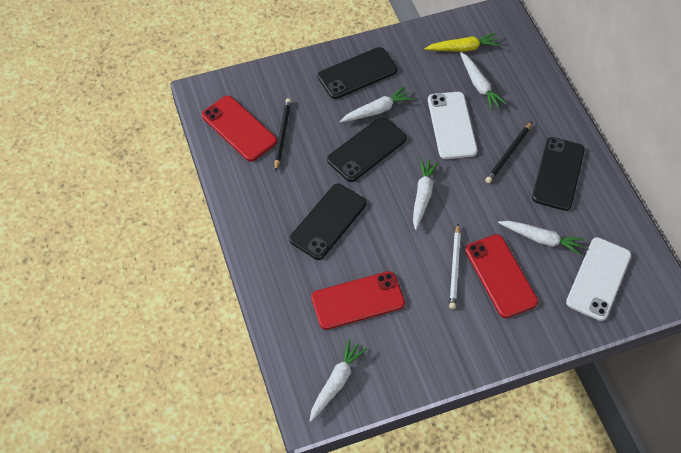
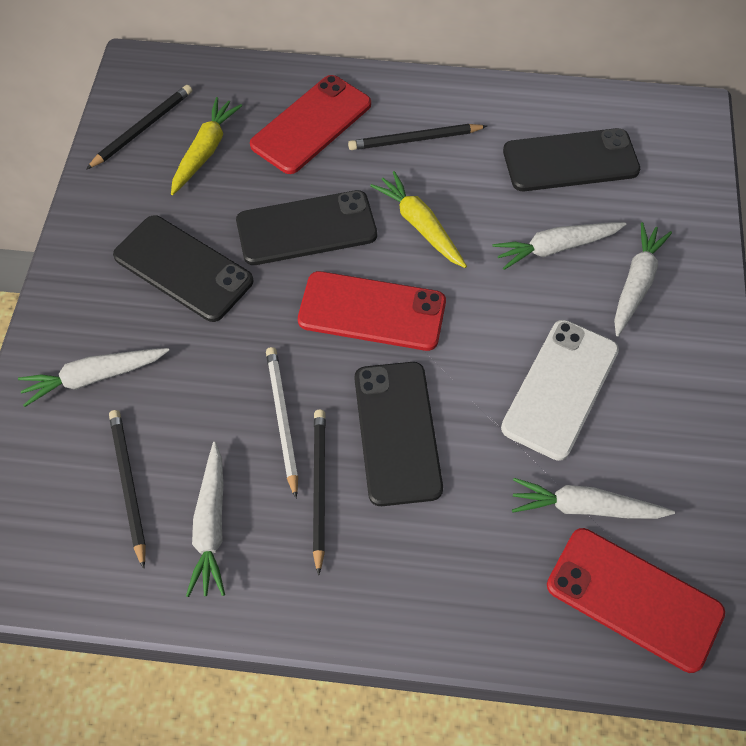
black pencil: 2 -> 4
white phone: 2 -> 1
yellow carrot: 1 -> 2

